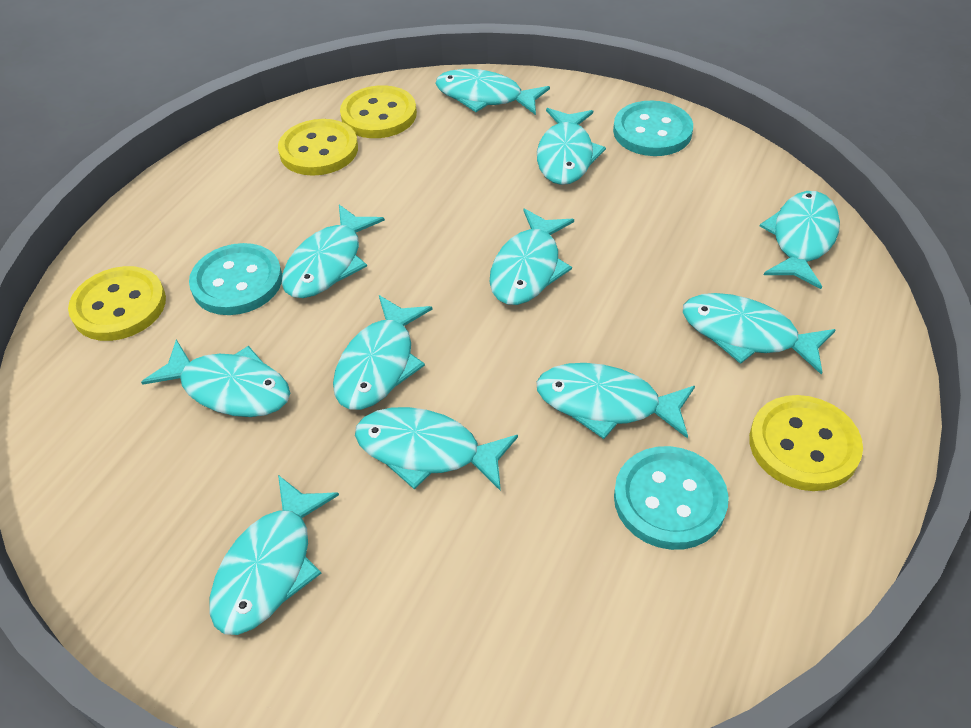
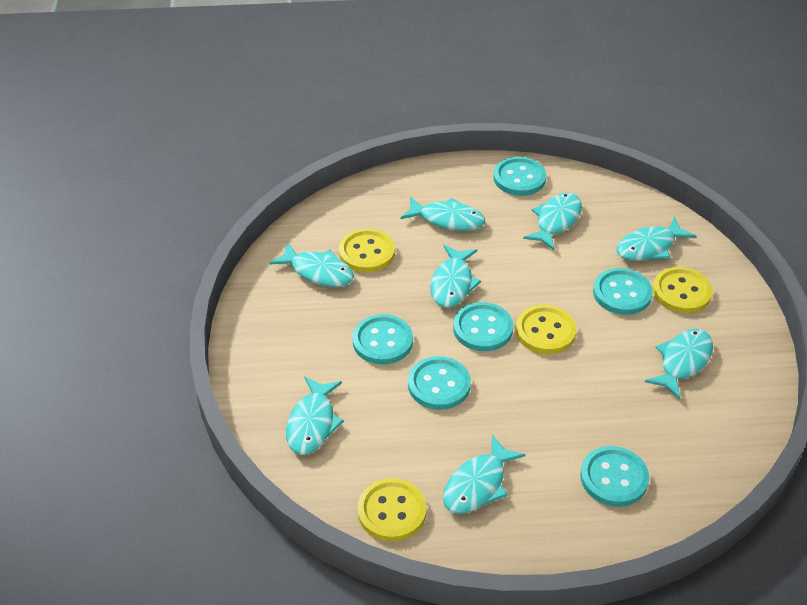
turquoise button: 3 -> 6
turquoise fish: 11 -> 8

